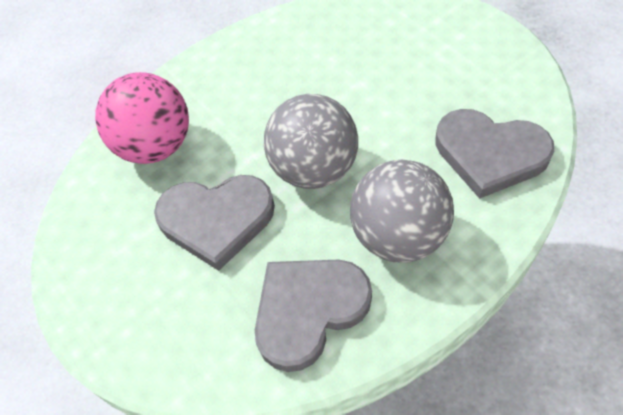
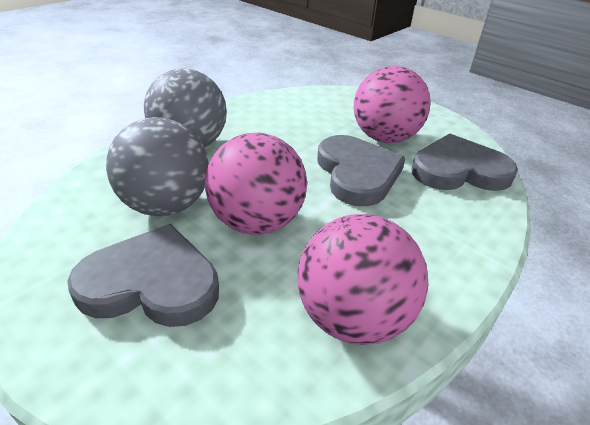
pink ball: 1 -> 3

